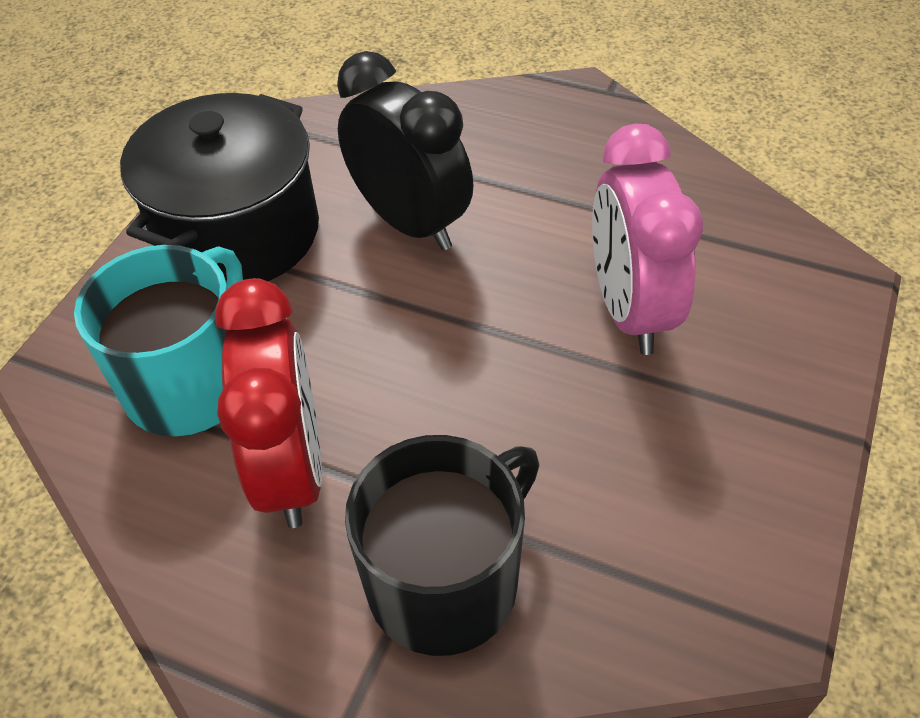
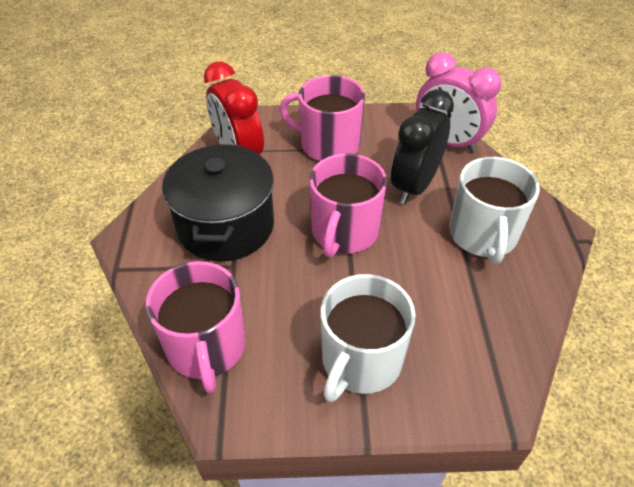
black mug: 1 -> 0
pink mug: 0 -> 3
turquoise mug: 1 -> 0
white mug: 0 -> 2

